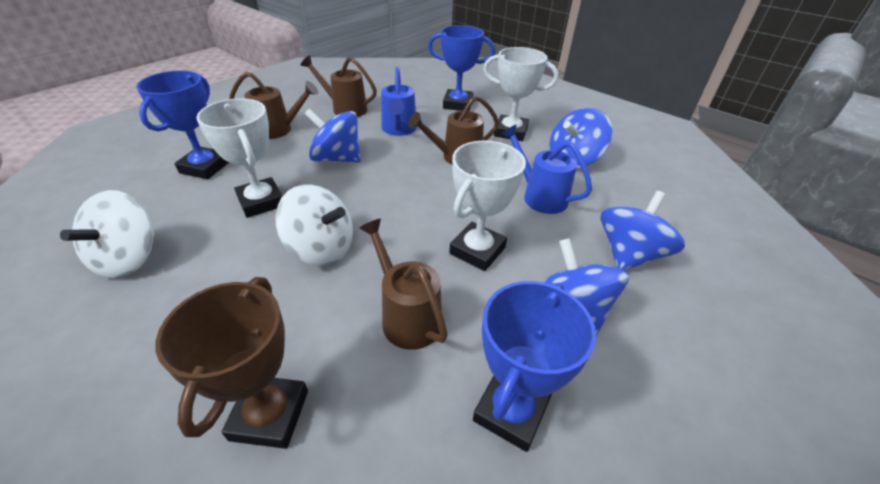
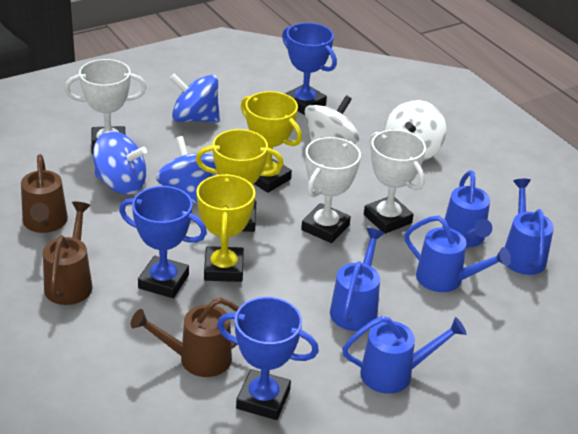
blue spinning top: 4 -> 3
blue watering can: 2 -> 5
brown trophy: 1 -> 0
brown watering can: 4 -> 3
yellow trophy: 0 -> 3

